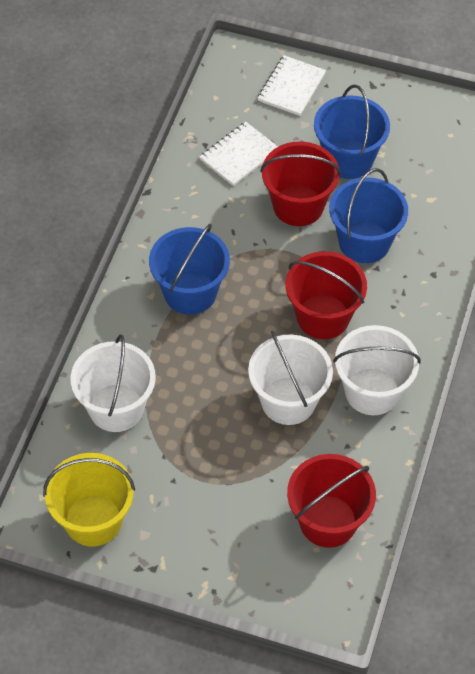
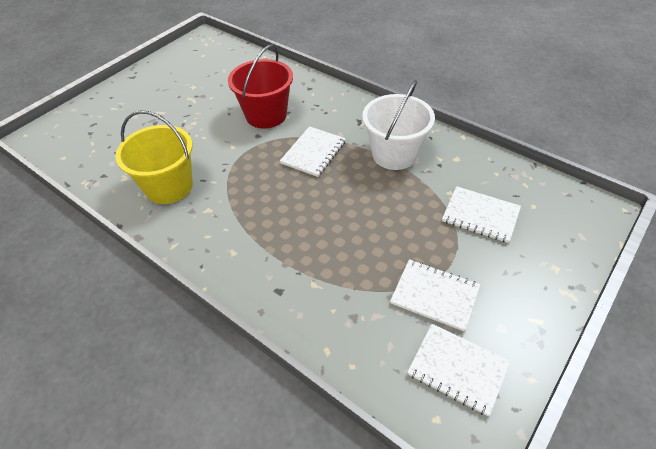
blue bucket: 3 -> 0
red bucket: 3 -> 1
white bucket: 3 -> 1
white notebook: 2 -> 4

